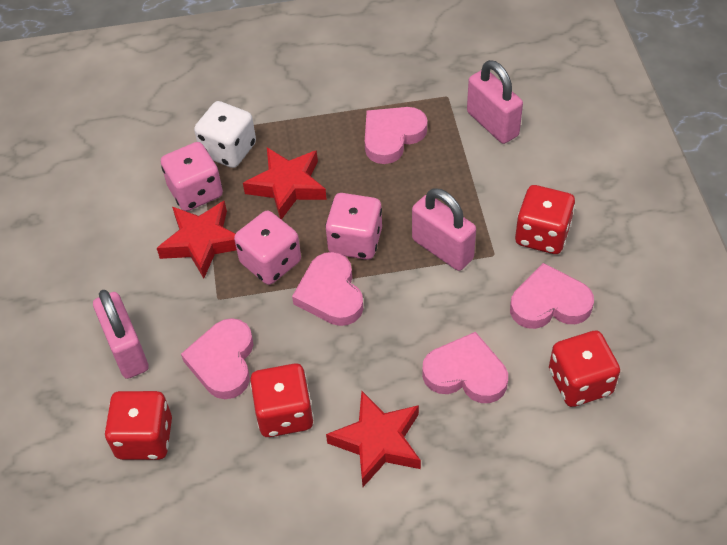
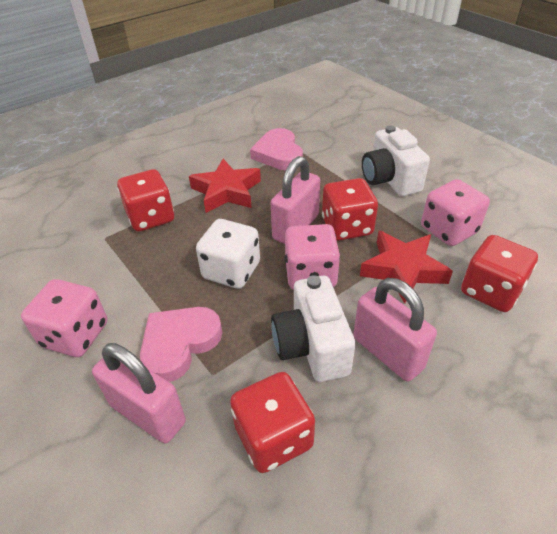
pink heart: 5 -> 2
red star: 3 -> 2
white camera: 0 -> 2

